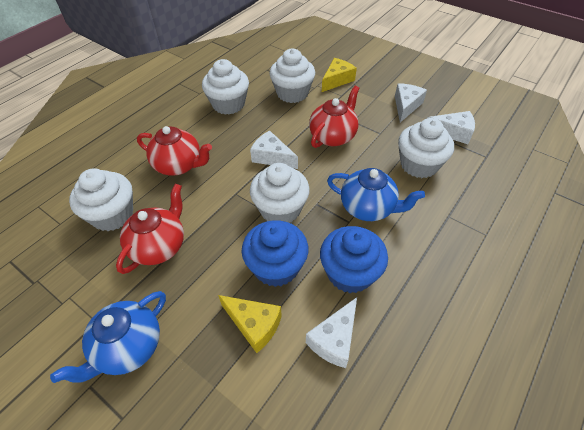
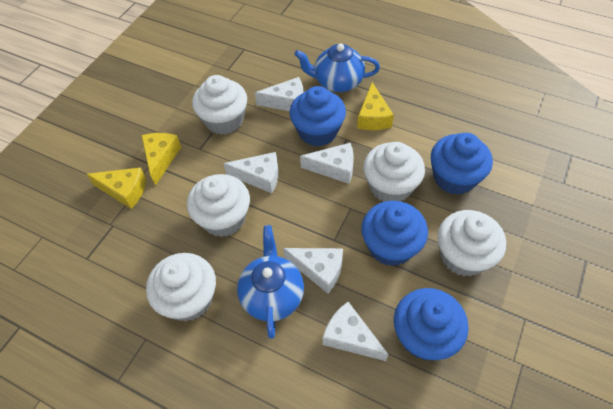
blue cupcake: 2 -> 4
red teapot: 3 -> 0
white cheese: 4 -> 5
yellow cheese: 2 -> 3

